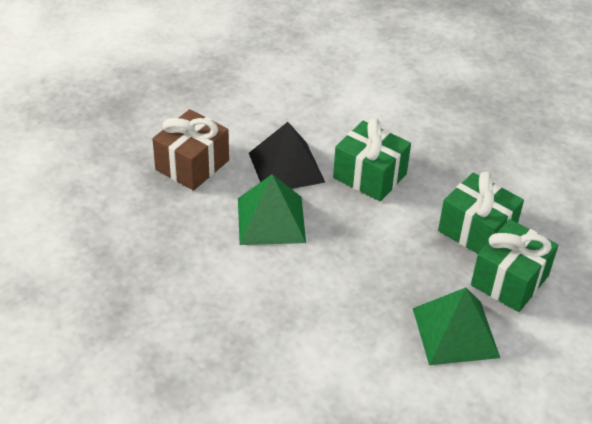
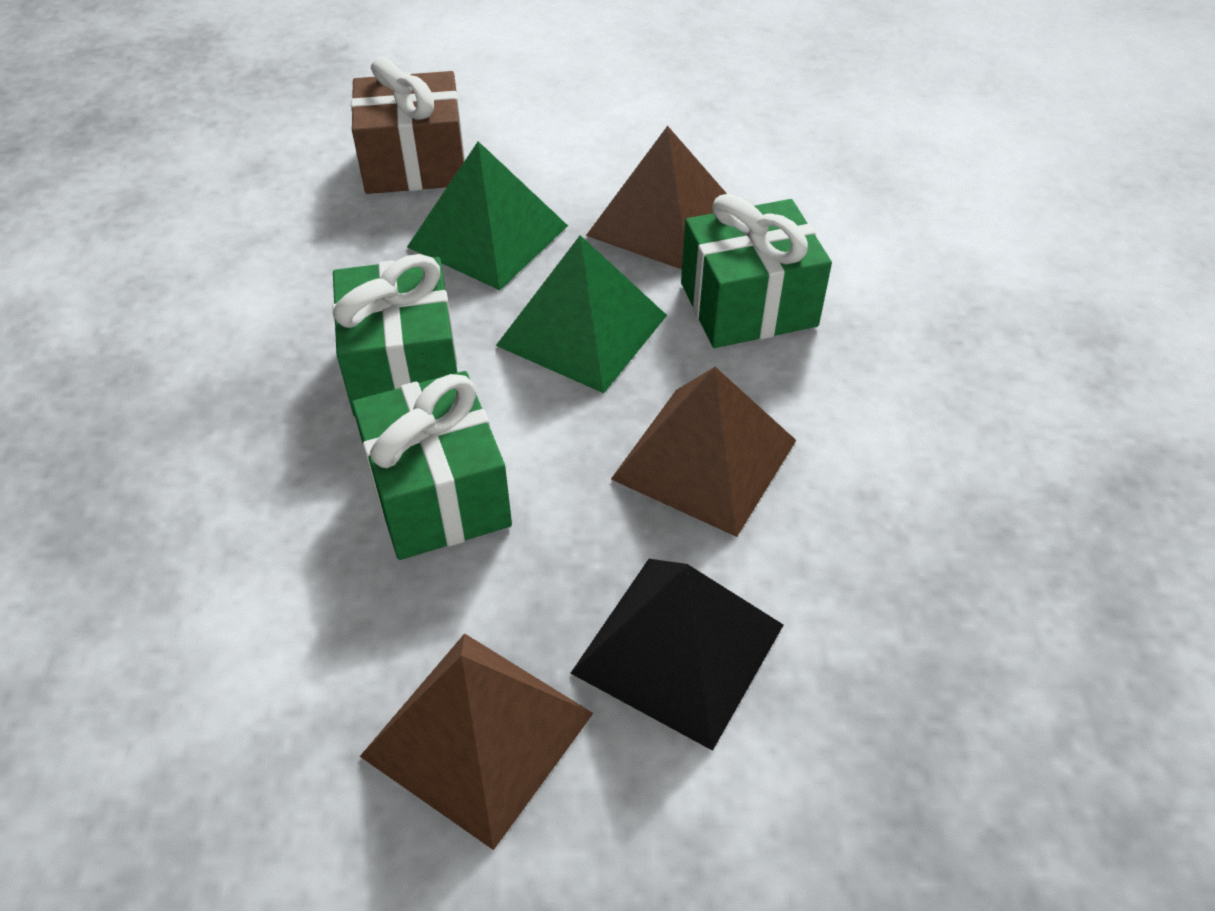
brown pyramid: 0 -> 3

